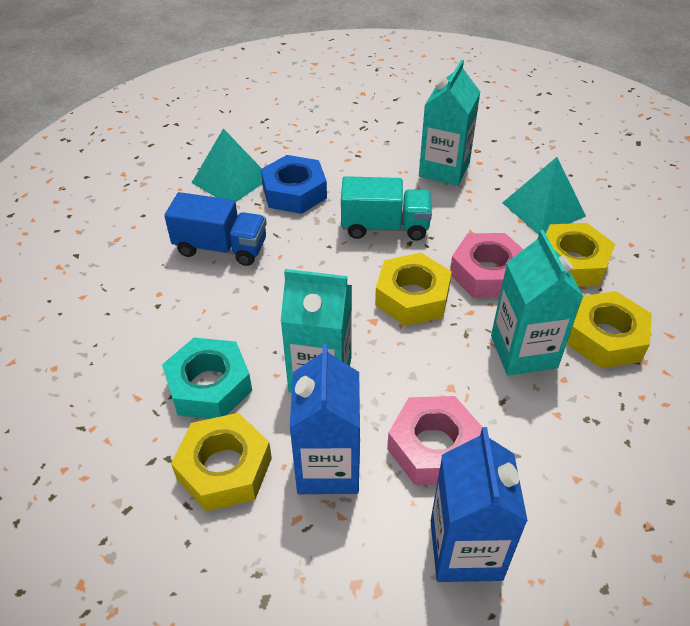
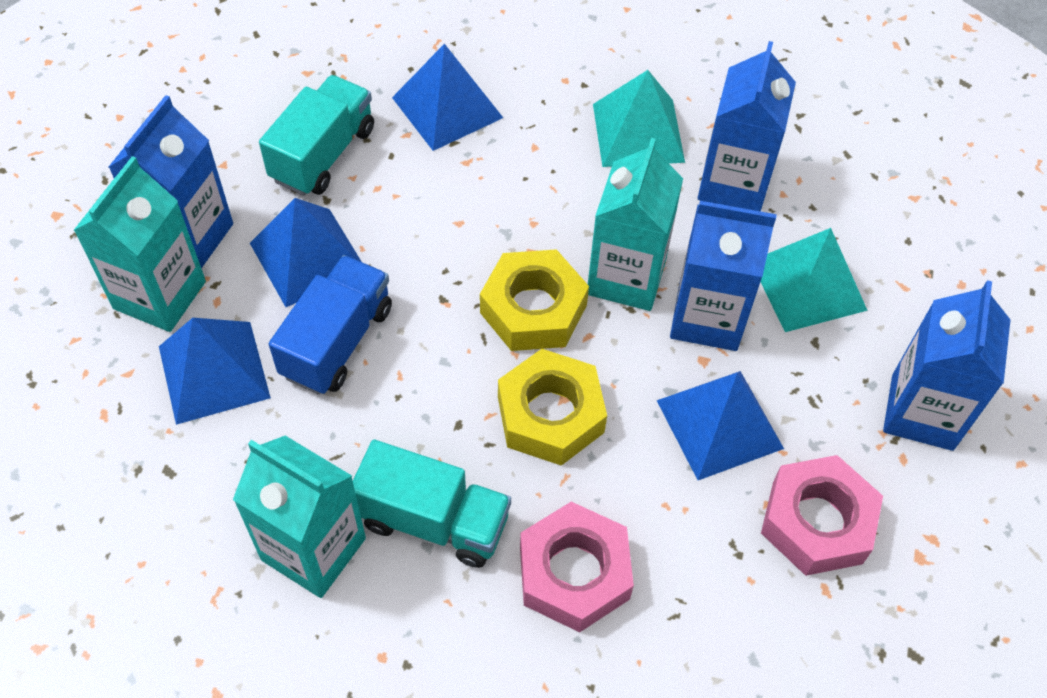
blue carton: 2 -> 4
blue nut: 1 -> 0
blue pyramid: 0 -> 4
turquoise nut: 1 -> 0
turquoise truck: 1 -> 2
yellow nut: 4 -> 2

